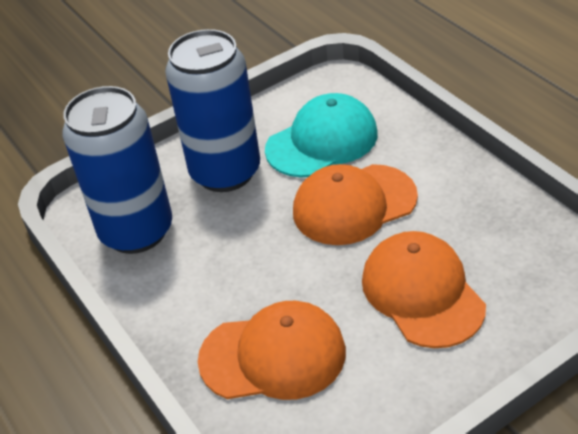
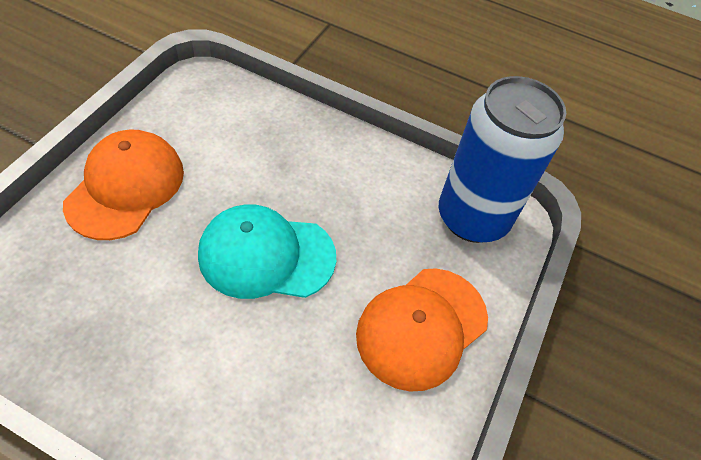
blue can: 2 -> 1
orange cap: 3 -> 2

